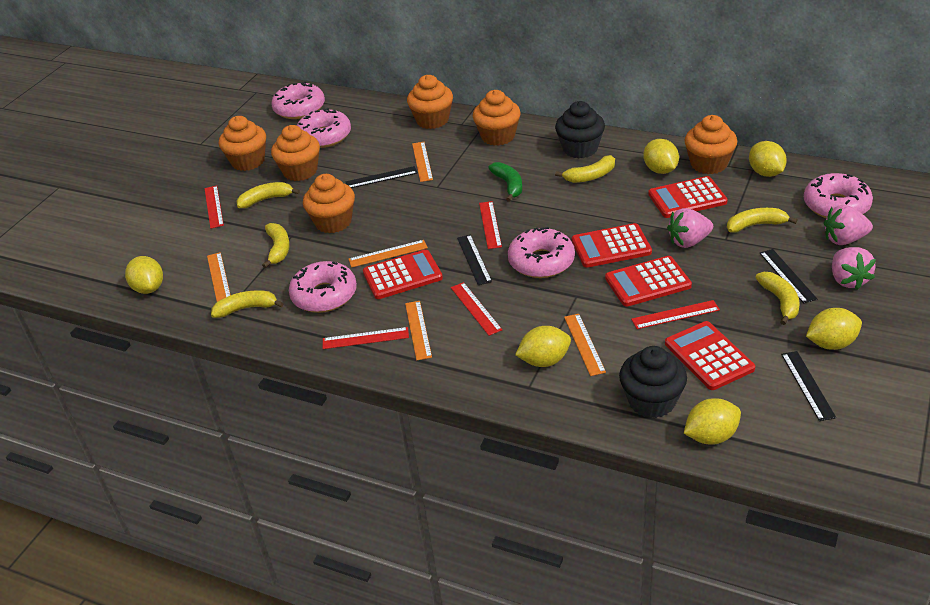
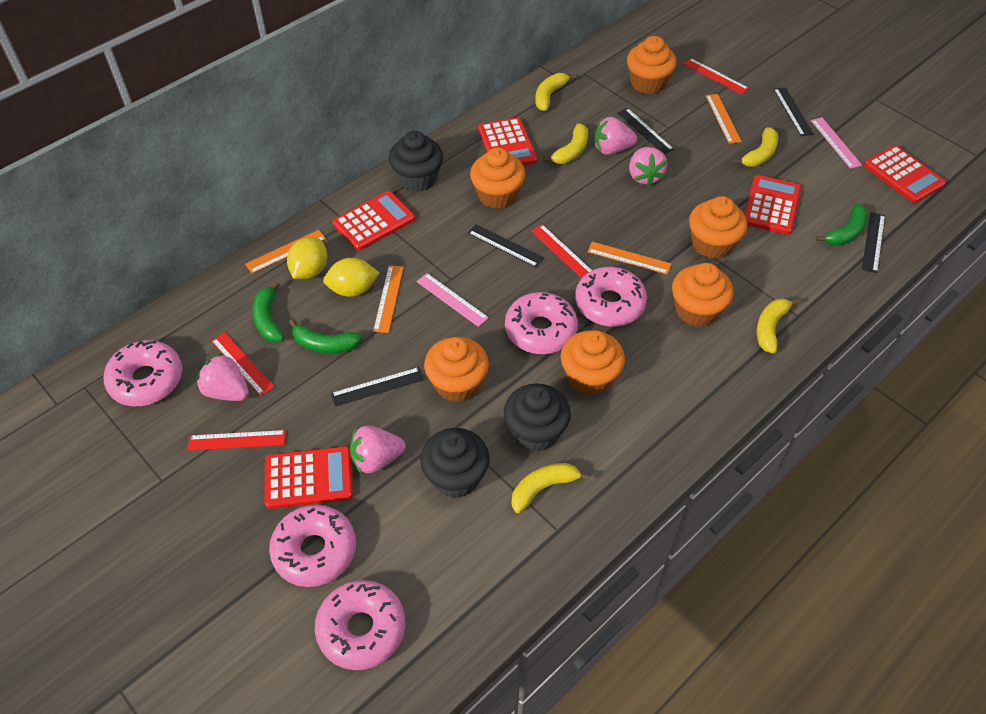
black cupcake: 2 -> 3
black ruler: 4 -> 5
green banana: 1 -> 3
orange ruler: 5 -> 4
pink ruler: 0 -> 2
pink strawberry: 3 -> 4
red ruler: 5 -> 4
yellow banana: 6 -> 5
yellow lemon: 6 -> 2

